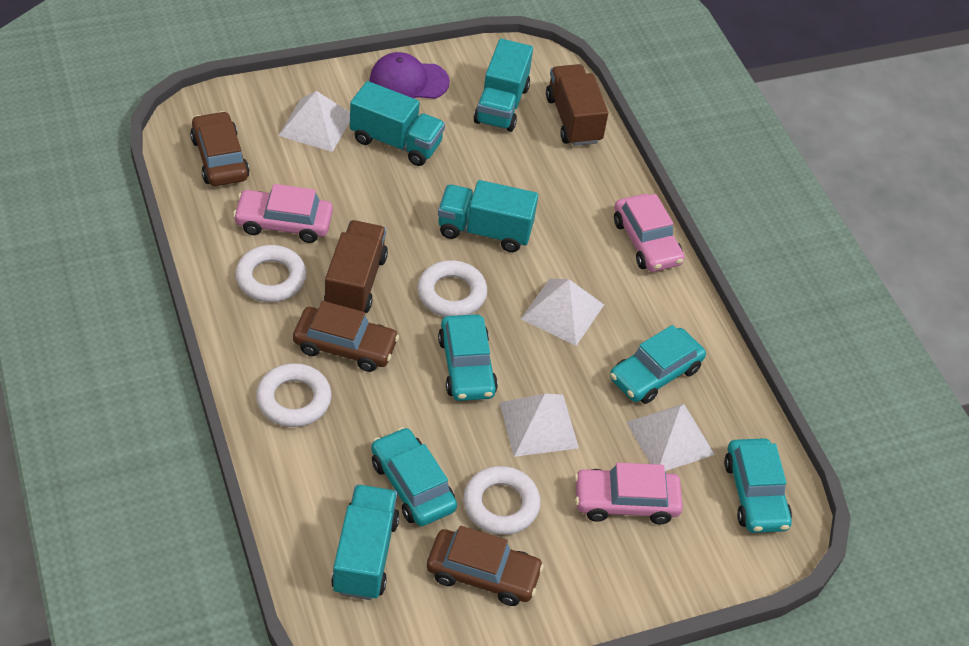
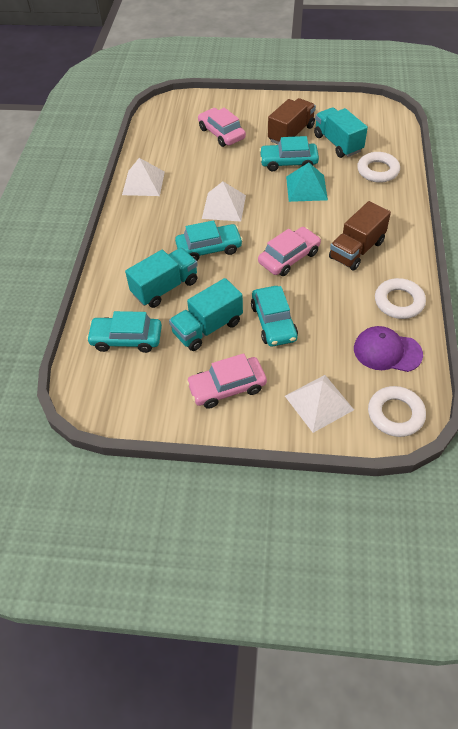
brown car: 3 -> 0
turquoise pyramid: 0 -> 1
turquoise truck: 4 -> 3
white pyramid: 4 -> 3
white ring: 4 -> 3

